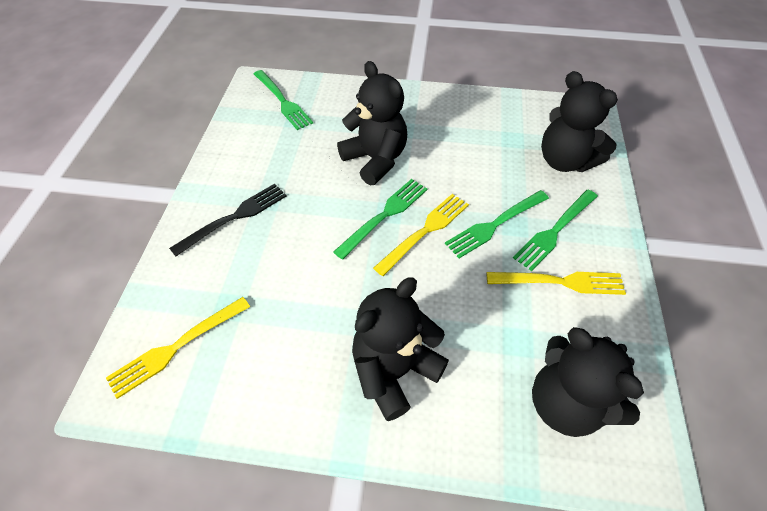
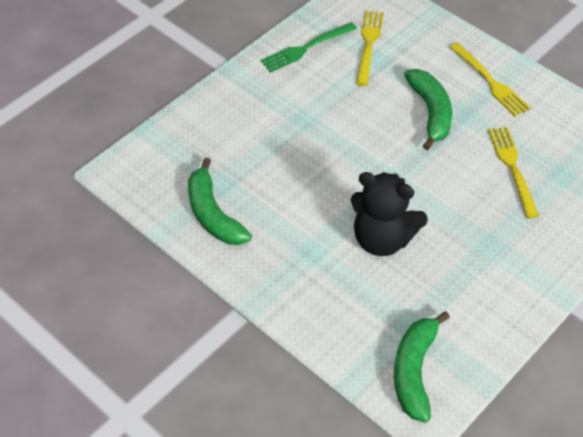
black fork: 1 -> 0
black teddy bear: 4 -> 1
green banana: 0 -> 3
green fork: 4 -> 1

